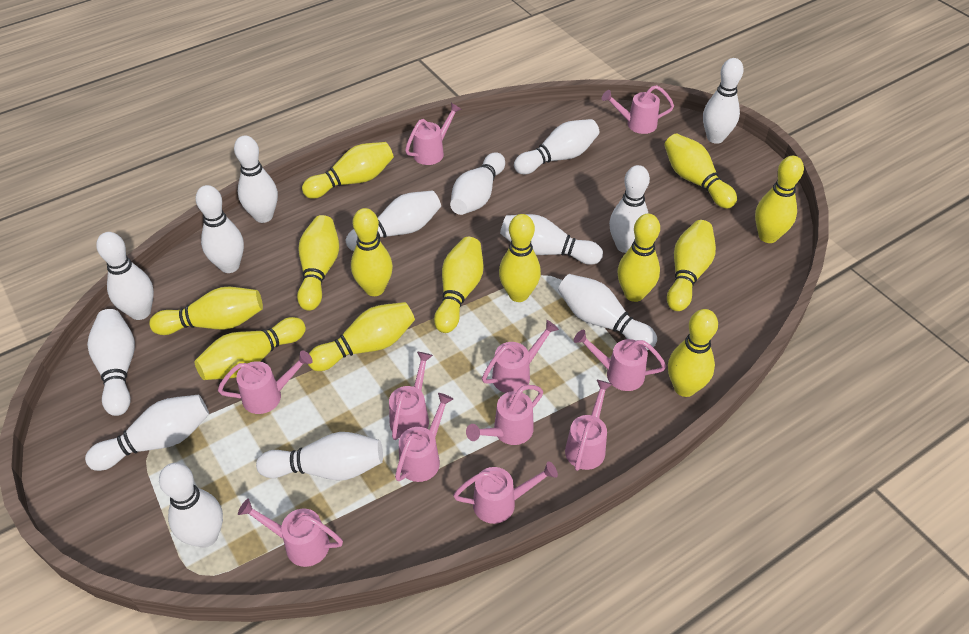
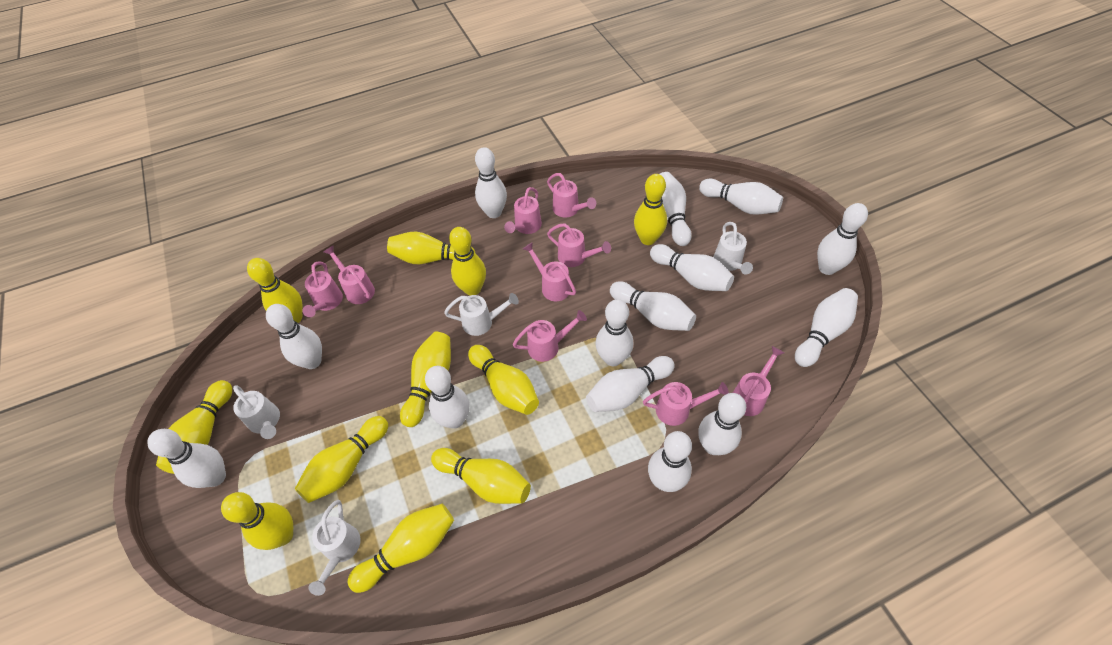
pink watering can: 11 -> 9
white watering can: 0 -> 4
yellow bowling pin: 13 -> 11

